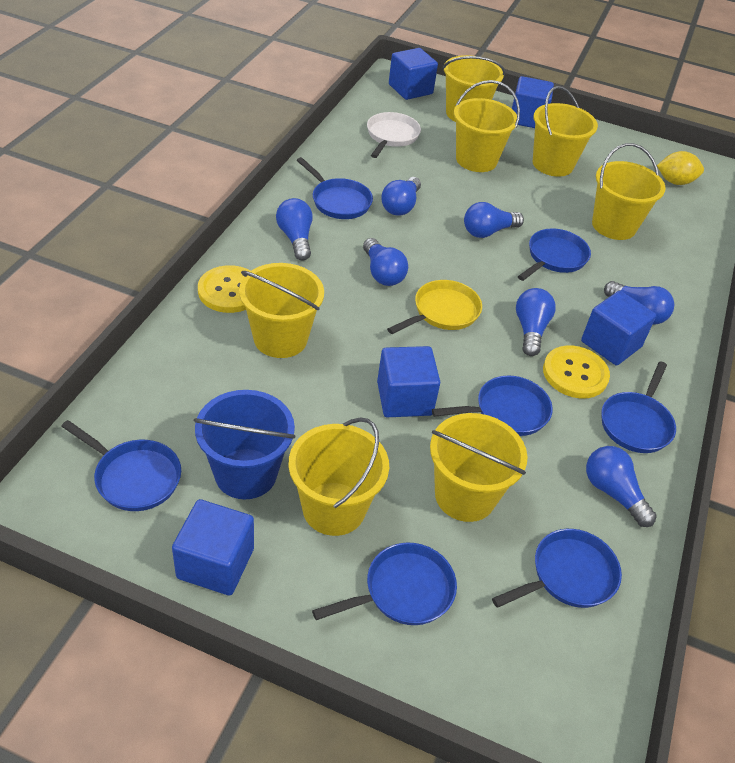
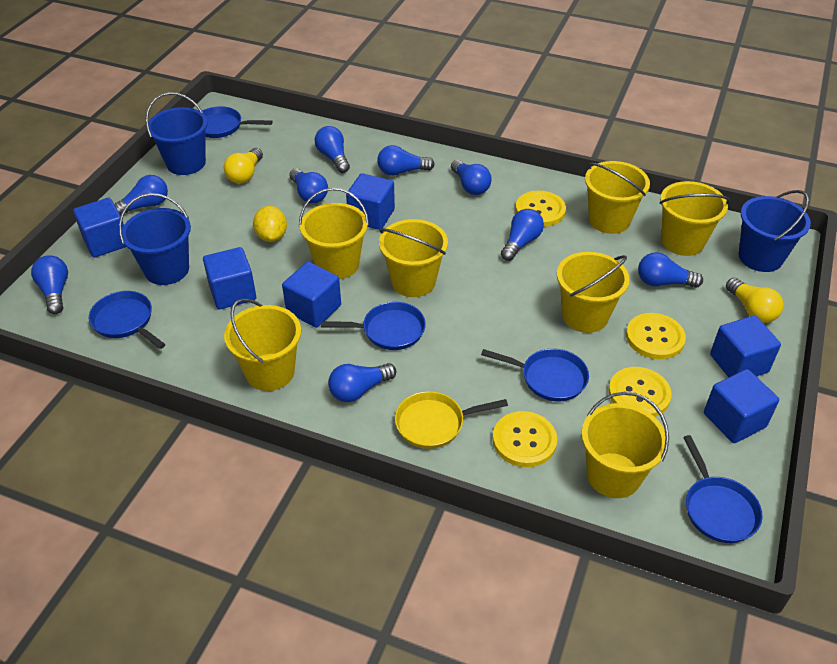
blue bucket: 1 -> 3
blue cube: 5 -> 6
blue light bulb: 7 -> 9
blue pan: 7 -> 5
white pan: 1 -> 0
yellow button: 2 -> 4
yellow light bulb: 0 -> 2

